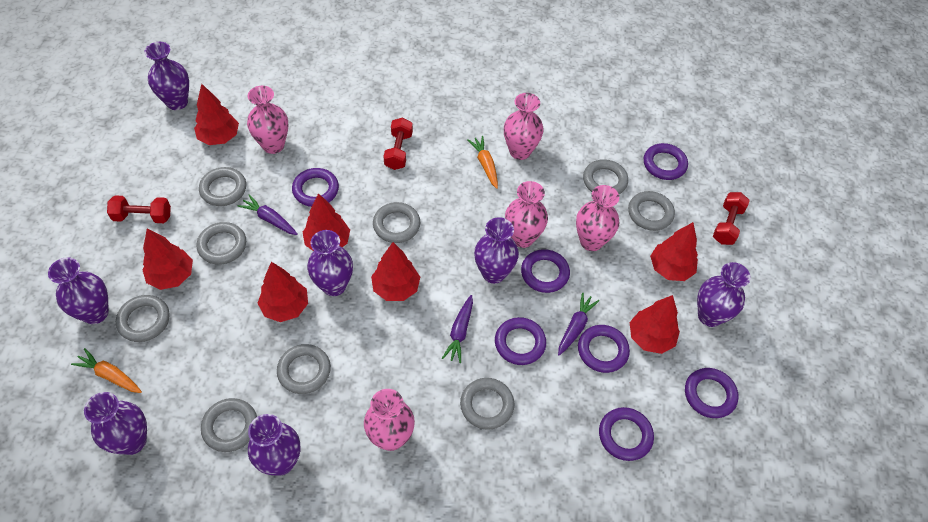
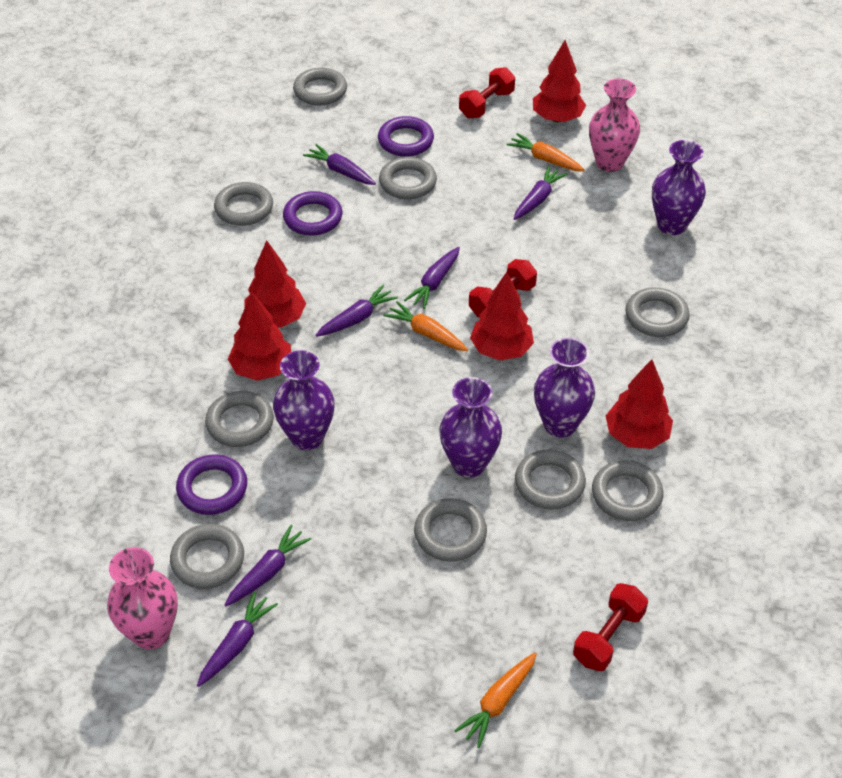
orange carrot: 2 -> 3
pink vase: 5 -> 2
purple carrot: 3 -> 6
purple ring: 7 -> 3
purple vase: 7 -> 4
red tree: 7 -> 5

